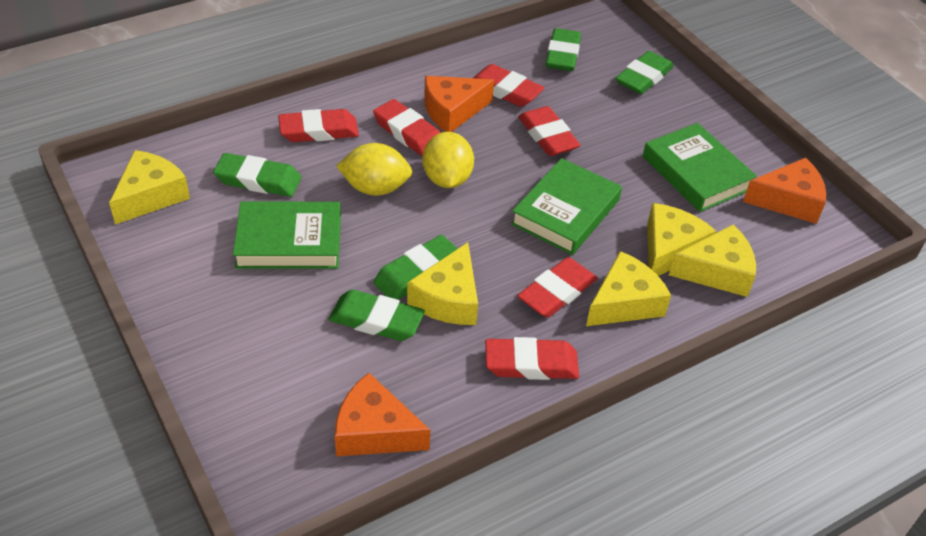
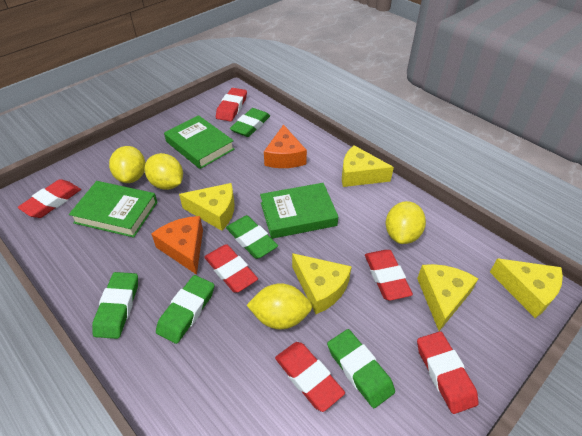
orange cheese: 3 -> 2
yellow lemon: 2 -> 4

